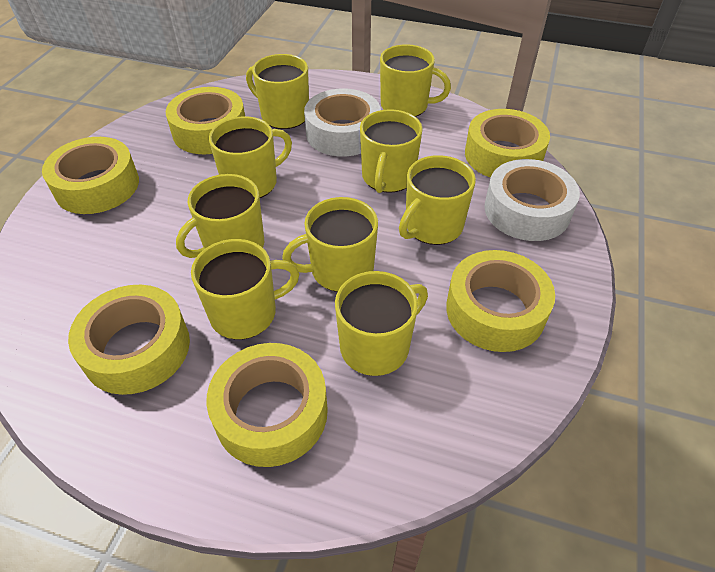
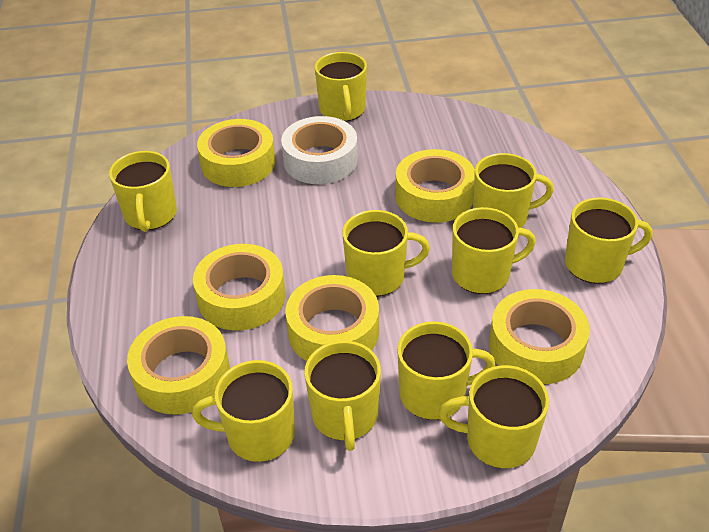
white tape: 2 -> 1
yellow mug: 9 -> 10

